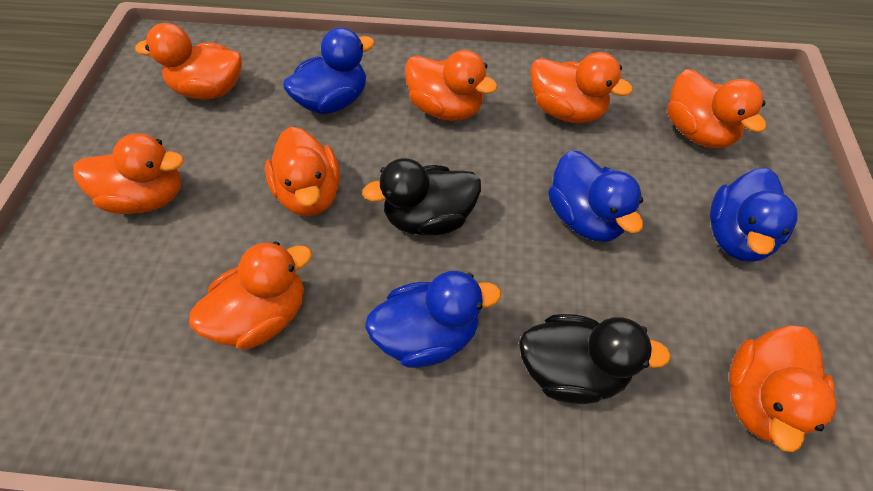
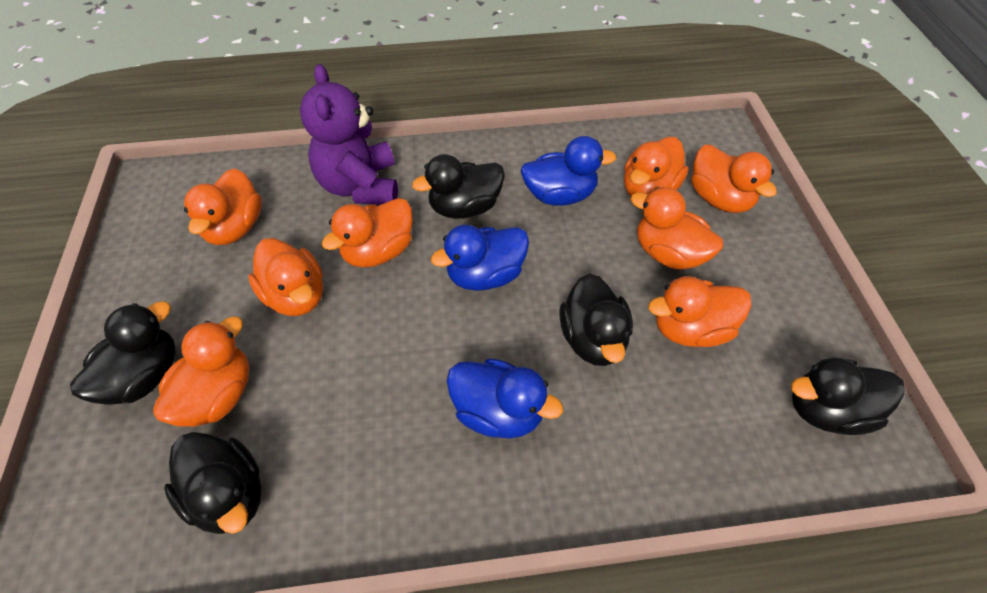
black duck: 2 -> 5
blue duck: 4 -> 3
purple teddy bear: 0 -> 1

